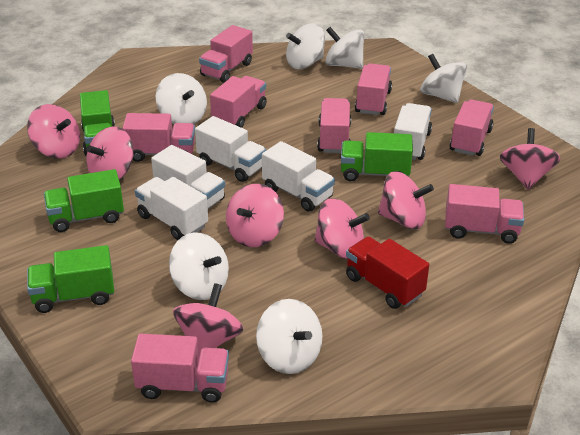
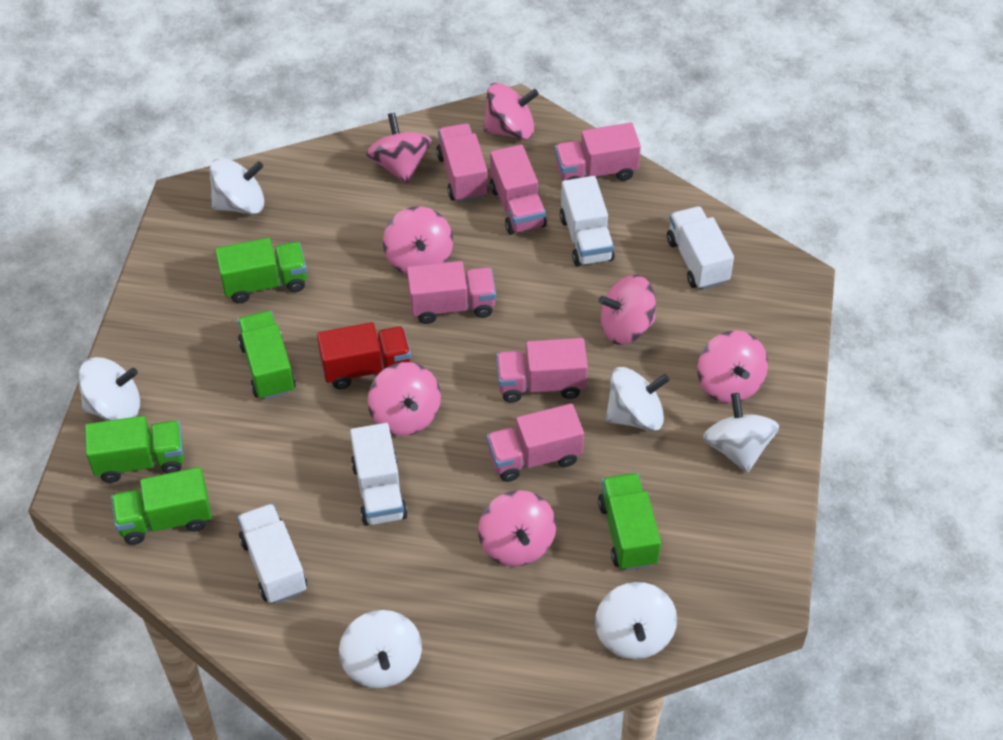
green truck: 4 -> 5
pink truck: 8 -> 6
white truck: 5 -> 4

